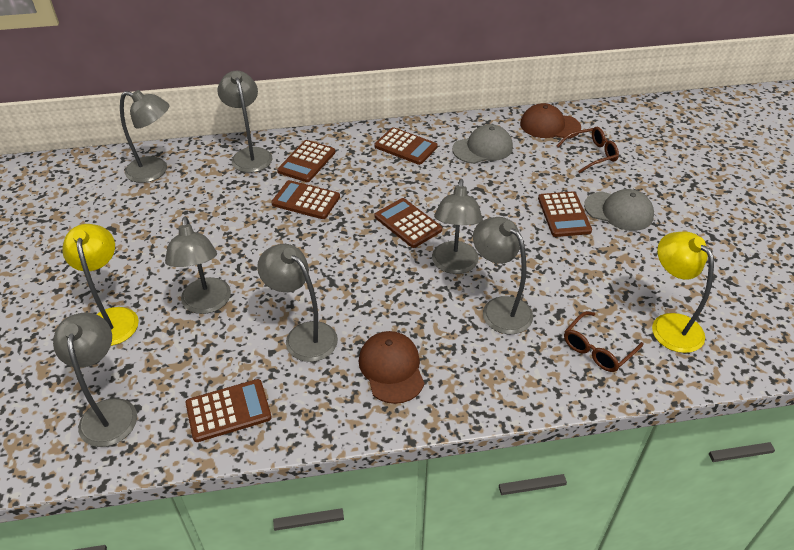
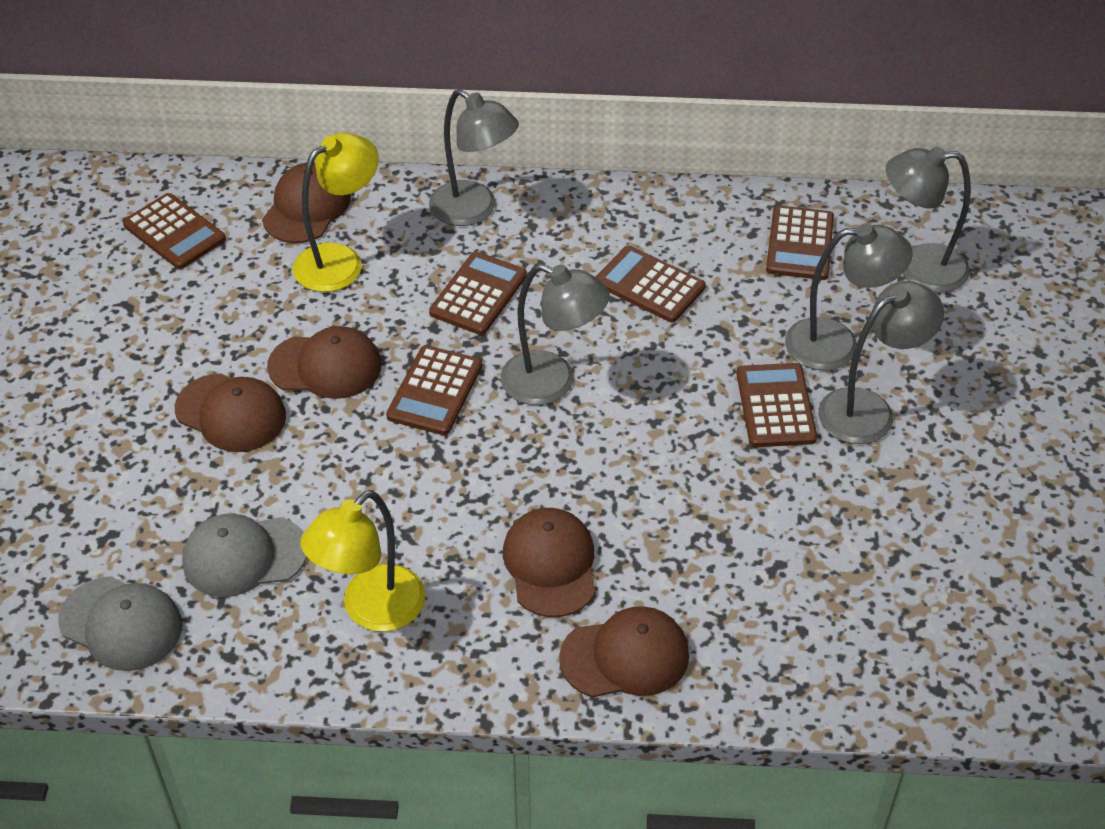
brown cap: 2 -> 5
brown glasses: 2 -> 0
grey lamp: 7 -> 5

